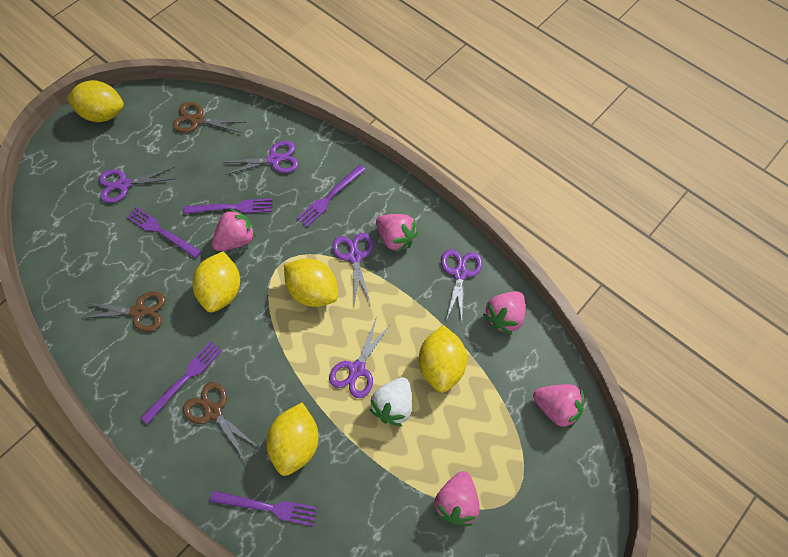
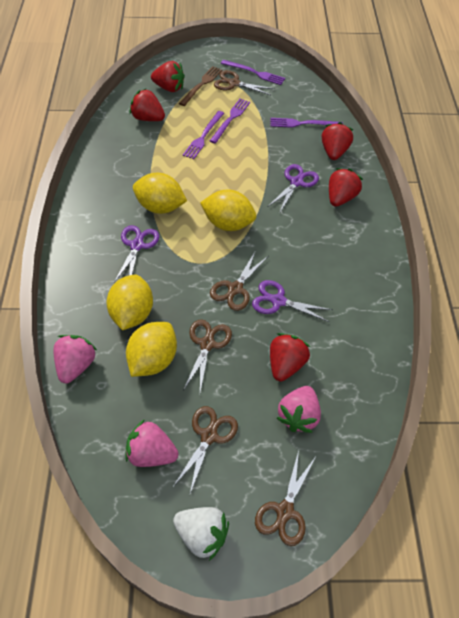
brown fork: 0 -> 1
brown scissors: 3 -> 5
pink strawberry: 5 -> 3
purple fork: 5 -> 4
purple scissors: 5 -> 3
red strawberry: 0 -> 5
yellow lemon: 5 -> 4

